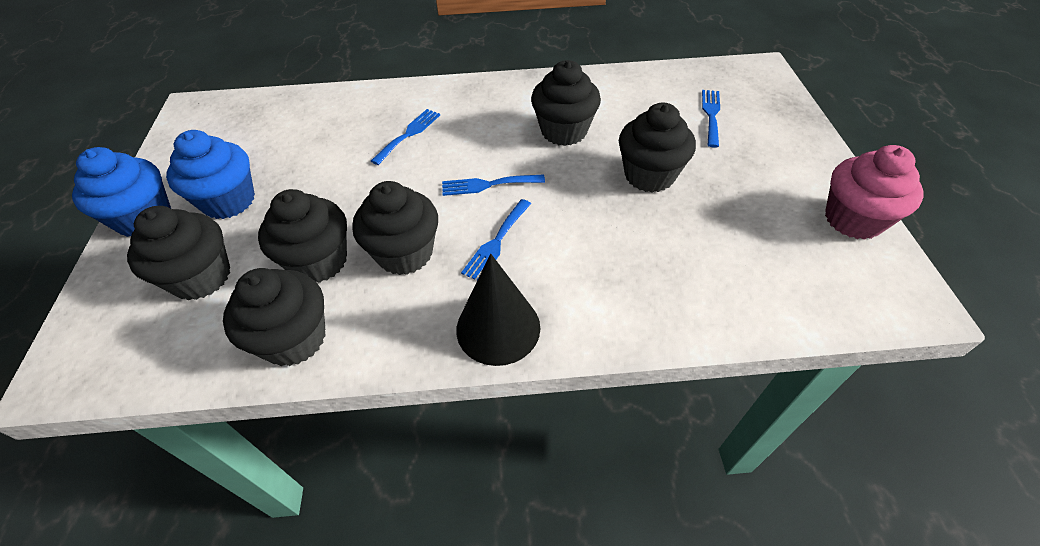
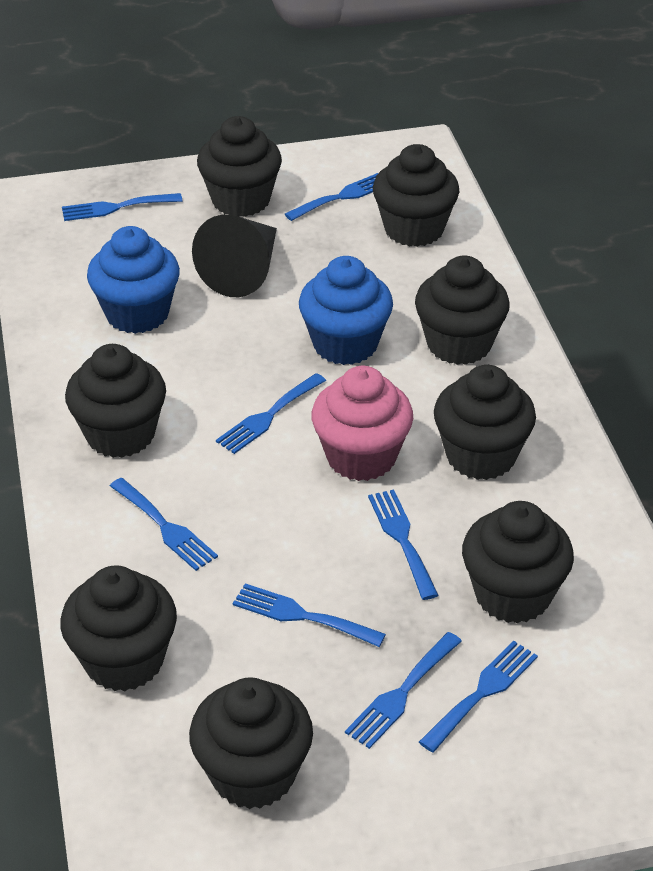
black cupcake: 6 -> 8
blue fork: 4 -> 8

